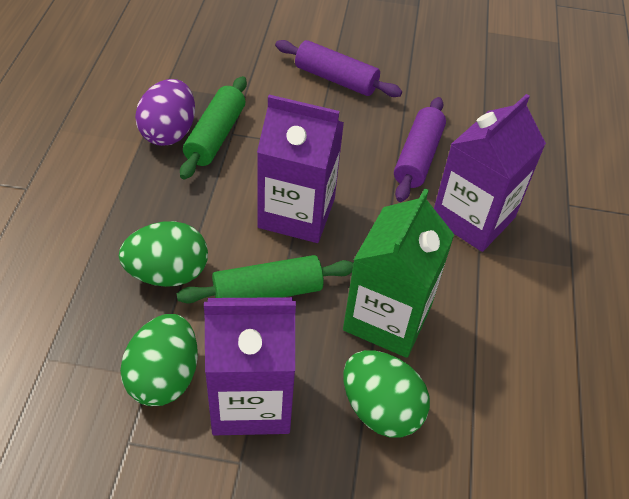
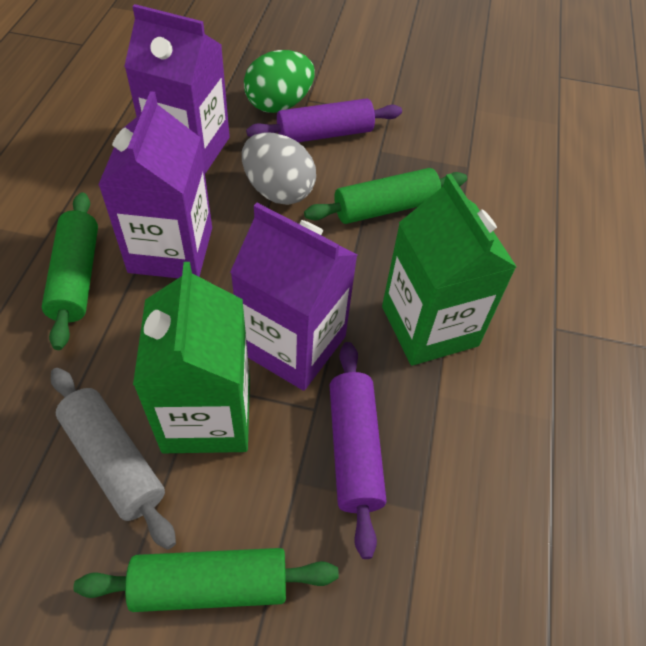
green carton: 1 -> 2
green egg: 3 -> 1
green rolling pin: 2 -> 3
grey egg: 0 -> 1
grey rolling pin: 0 -> 1
purple egg: 1 -> 0

